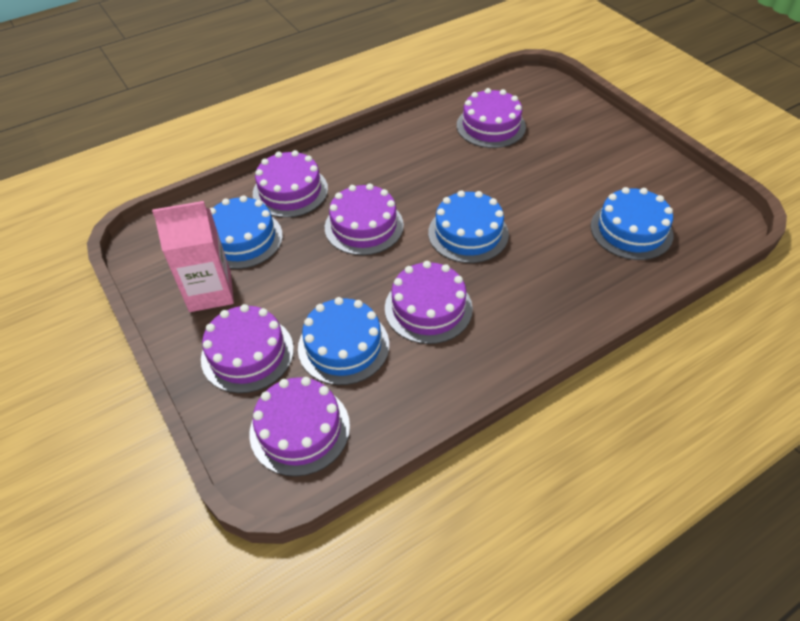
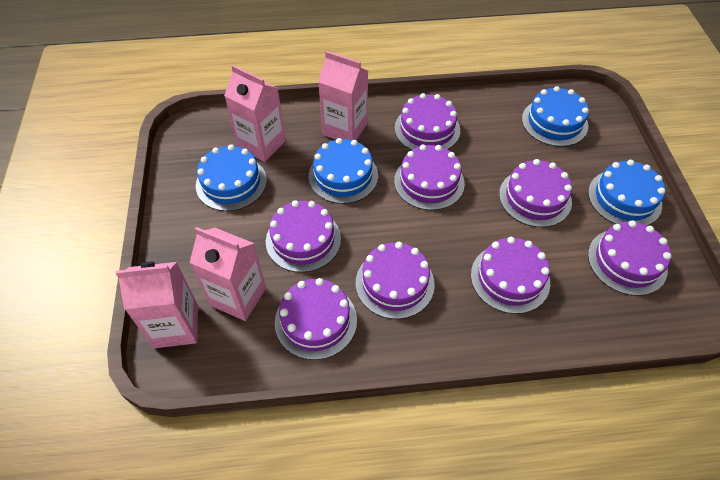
pink carton: 1 -> 4
purple cake: 6 -> 8

